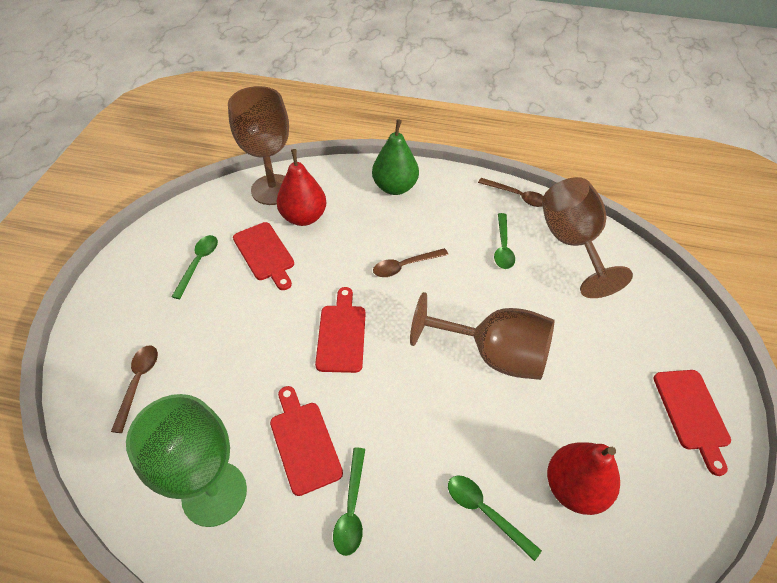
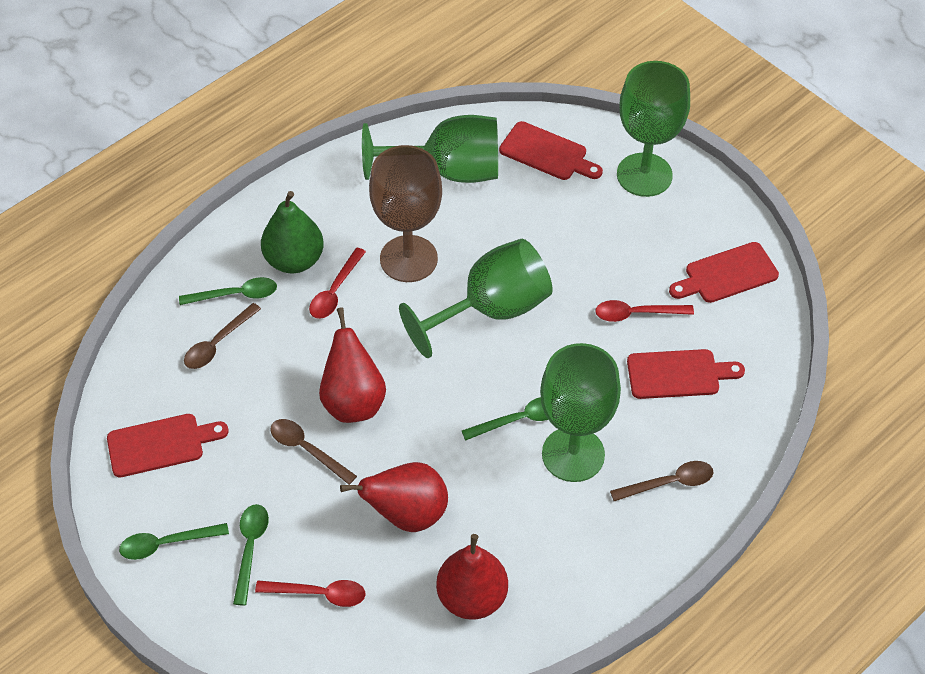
brown goblet: 3 -> 1
green goblet: 1 -> 4
red pear: 2 -> 3
red spoon: 0 -> 3

